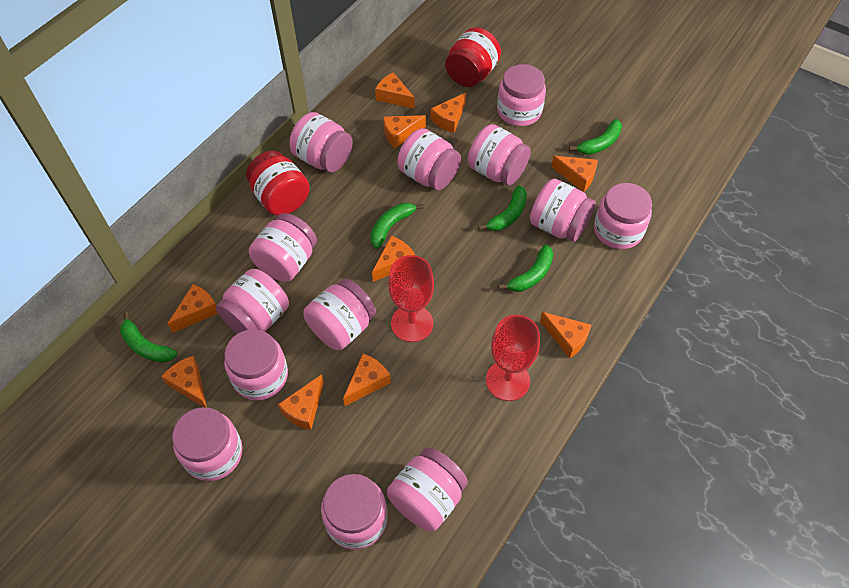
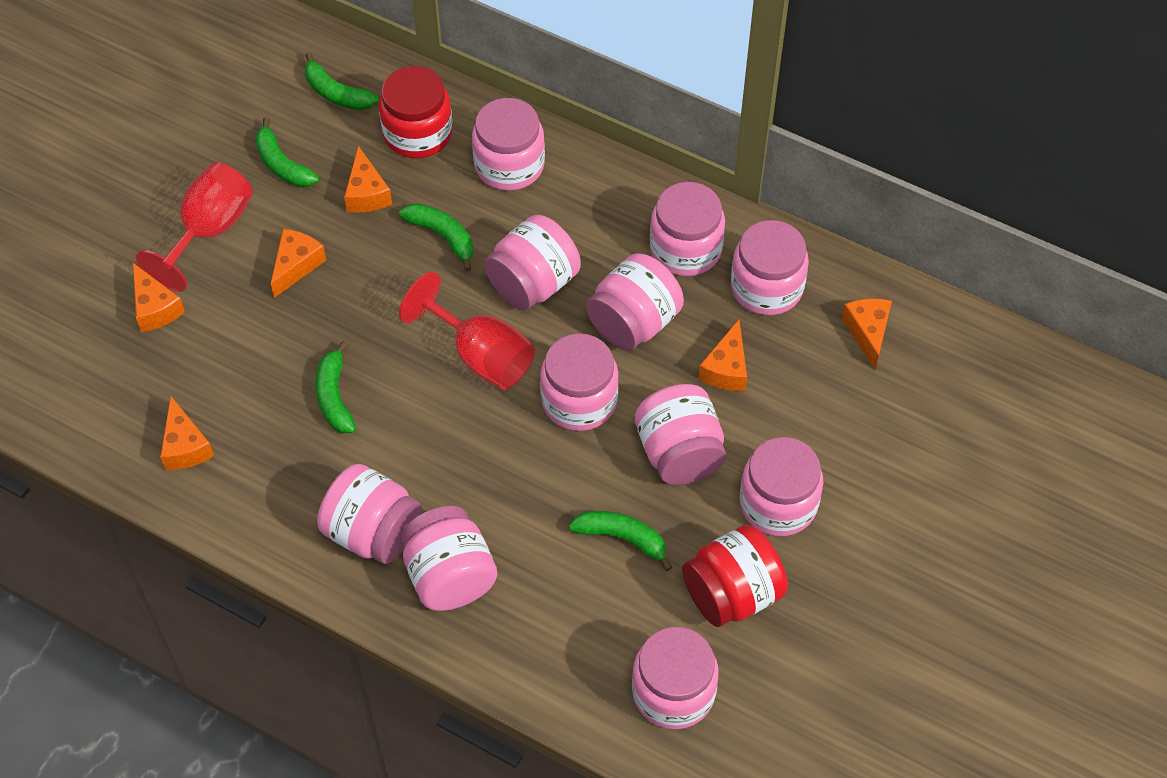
orange cheese: 10 -> 6
pink jar: 13 -> 11

